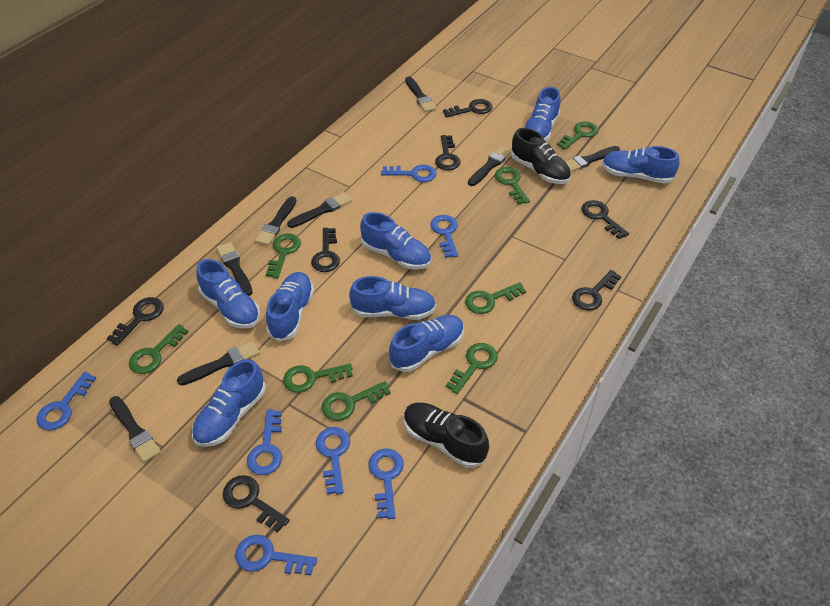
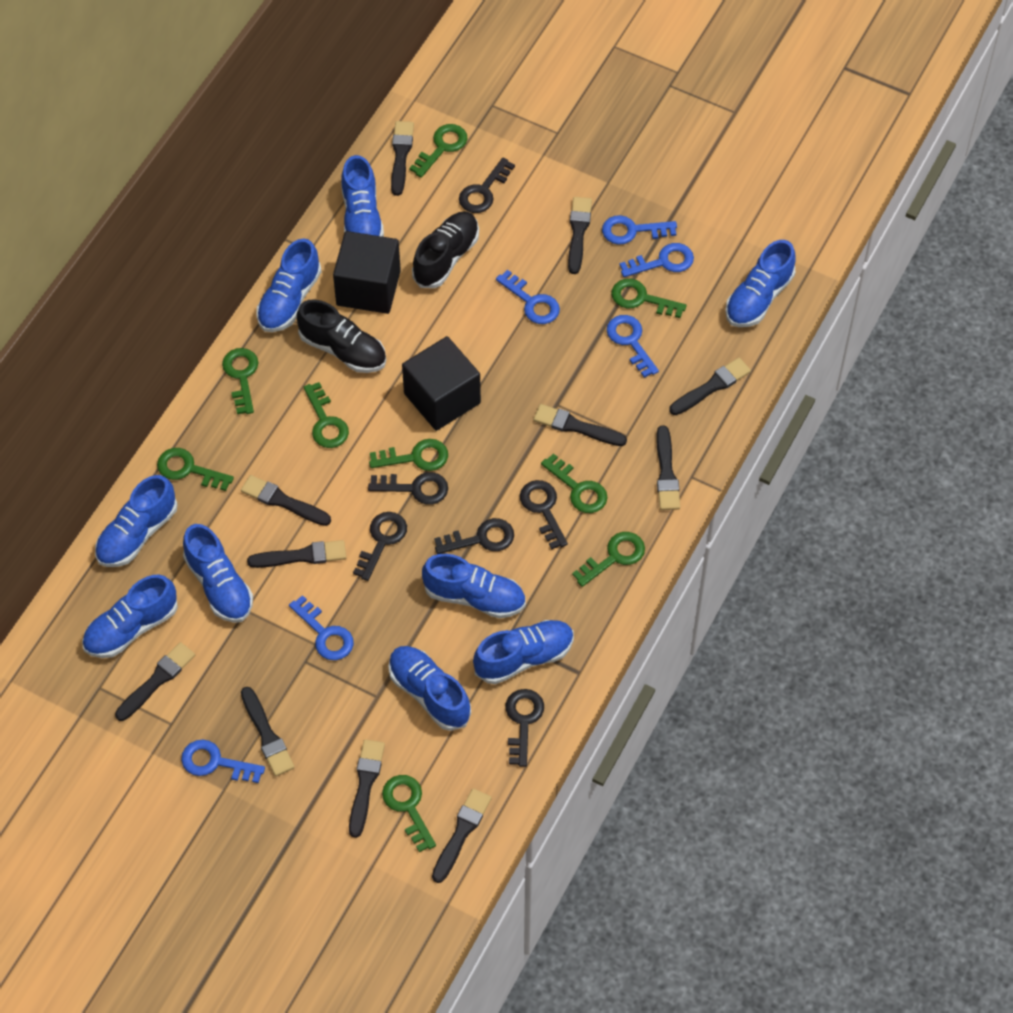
black brush: 8 -> 11
black cube: 0 -> 2
black key: 7 -> 6
blue key: 7 -> 6
blue shoe: 8 -> 9
green key: 8 -> 9

